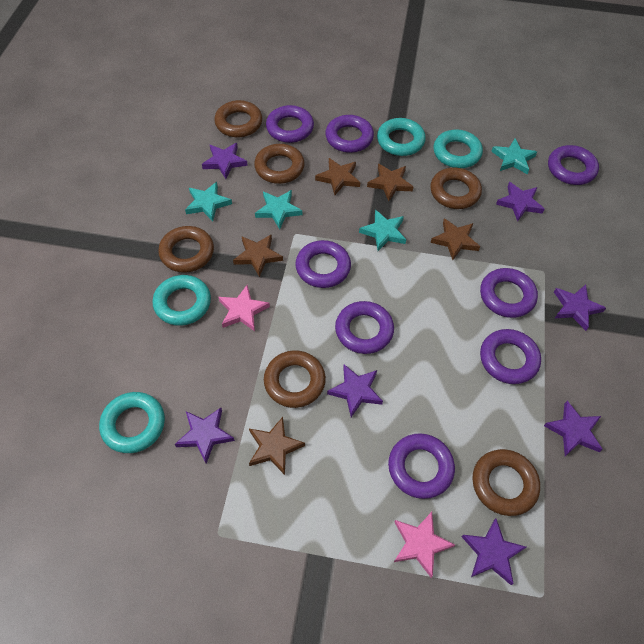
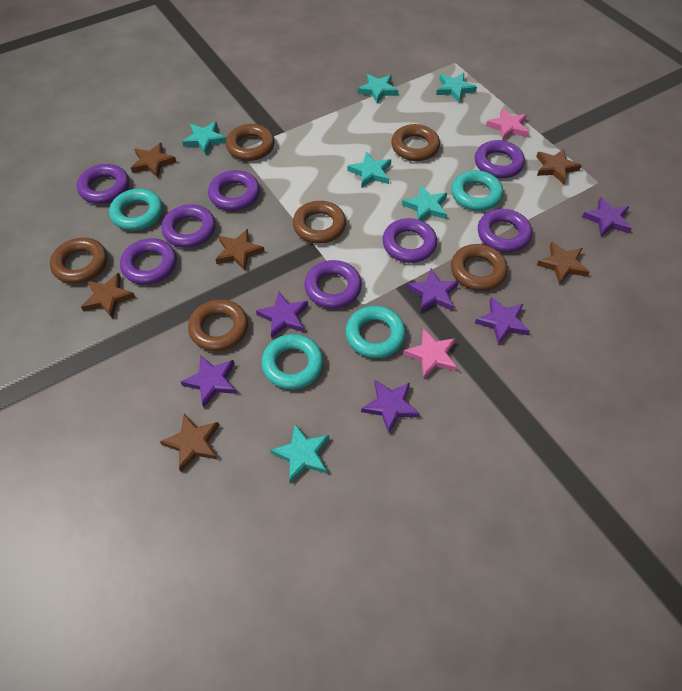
brown star: 5 -> 6
purple star: 7 -> 6
turquoise star: 4 -> 6

